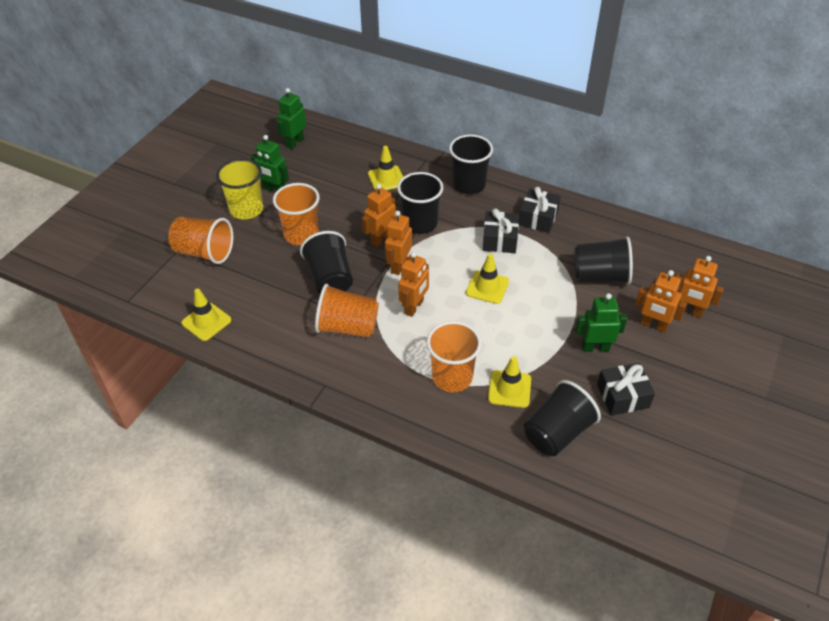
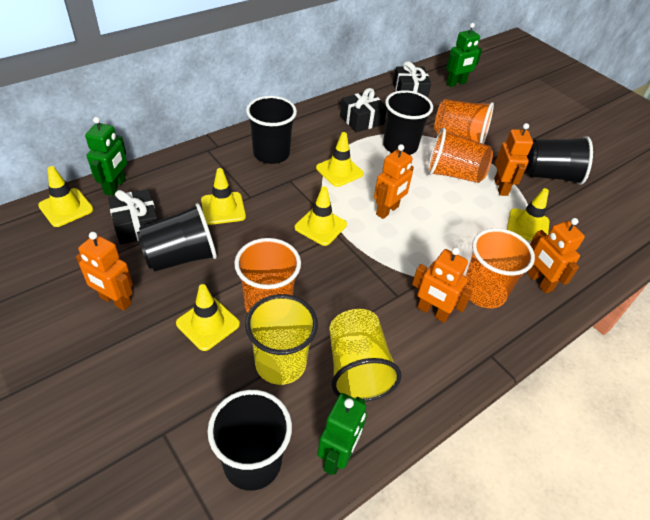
yellow cup: 1 -> 2
yellow traffic cone: 4 -> 6

